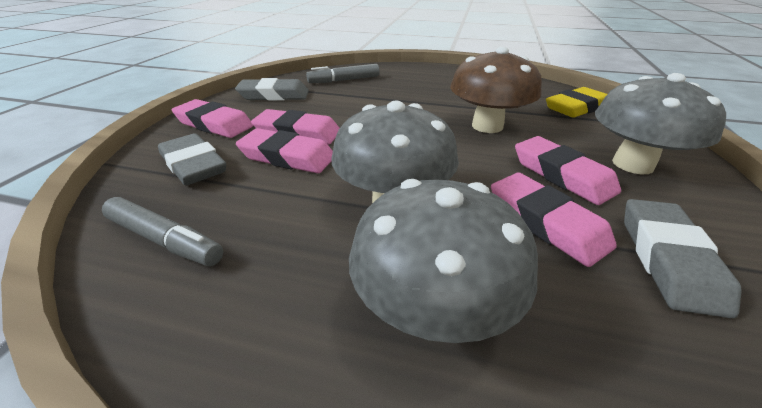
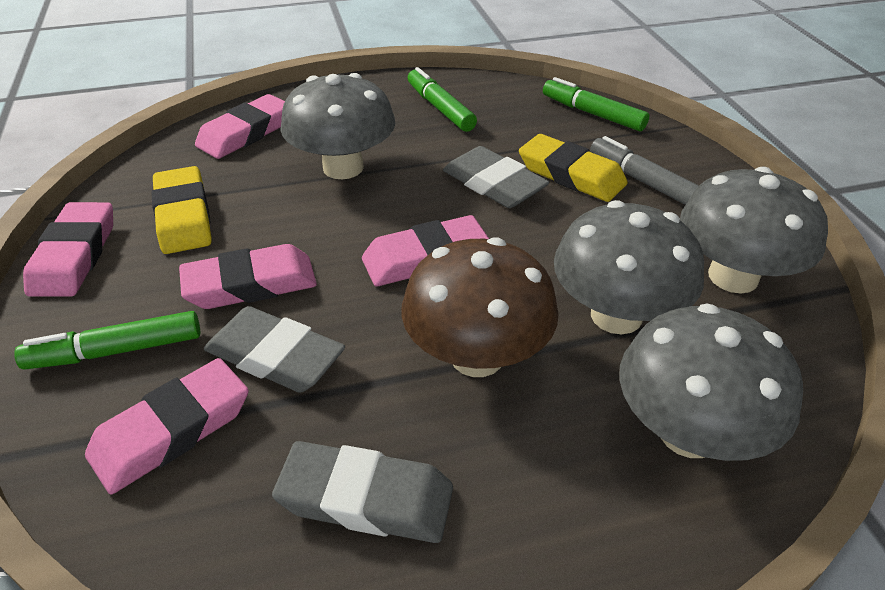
green marker: 0 -> 3
grey marker: 2 -> 1
grey mushroom: 3 -> 4
yellow eraser: 1 -> 2

